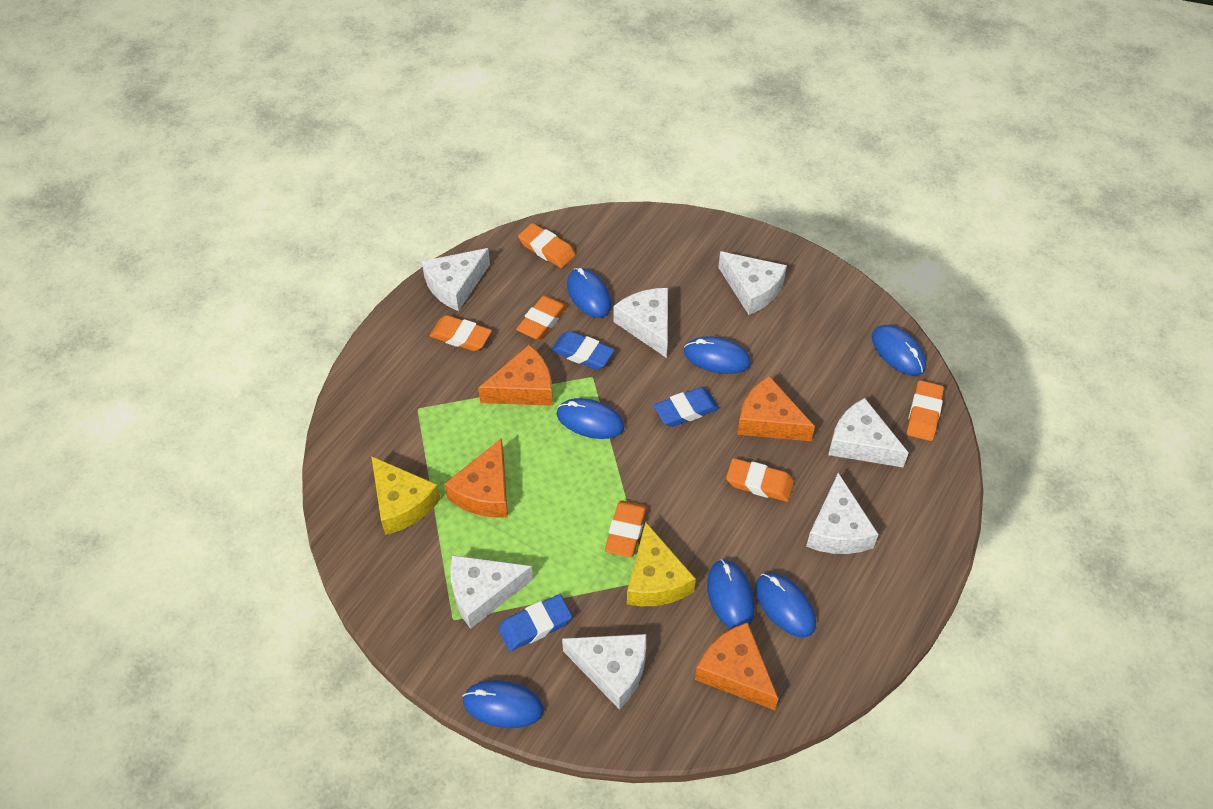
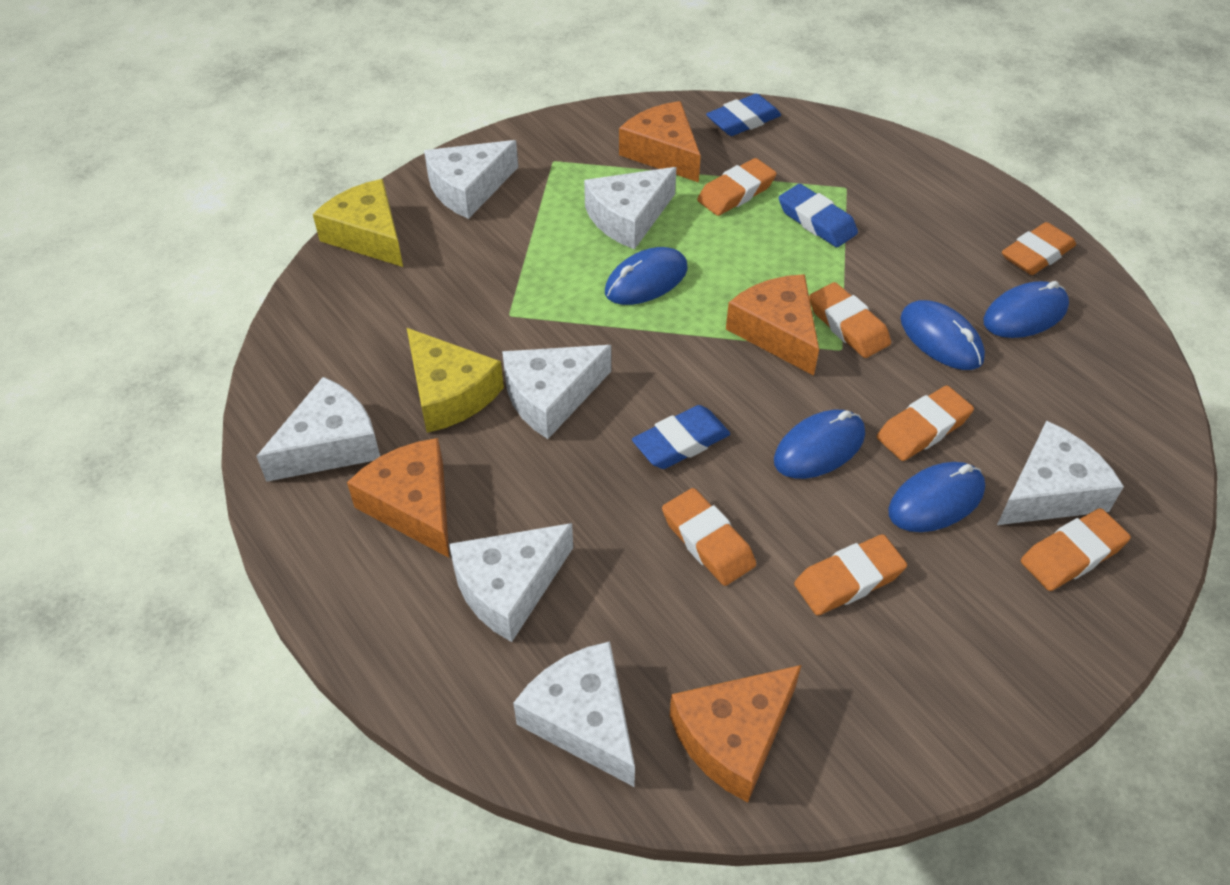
blue mouse: 7 -> 5
orange eraser: 6 -> 7

